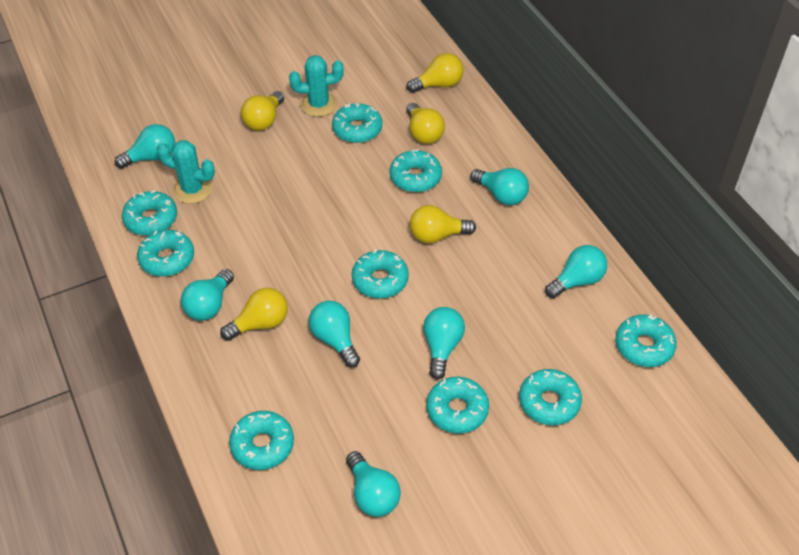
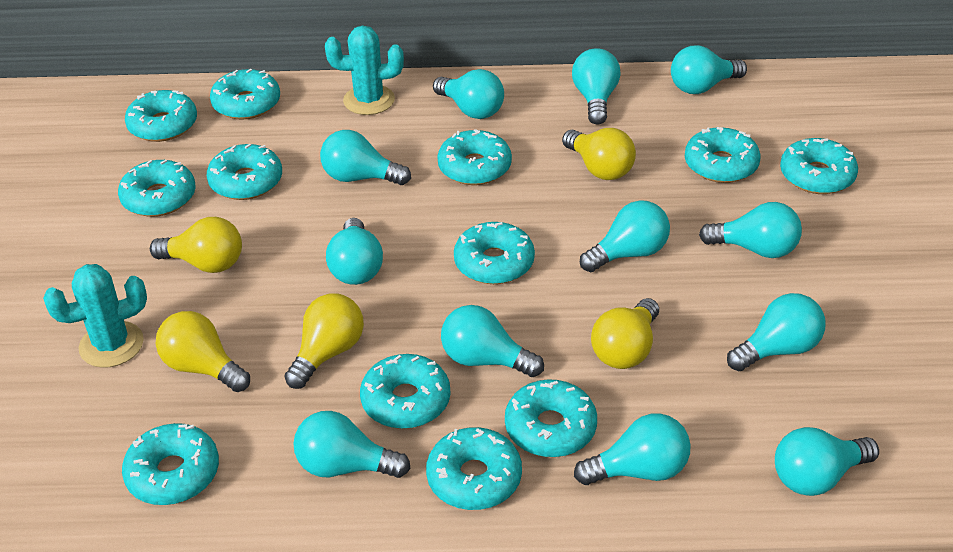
turquoise donut: 9 -> 12
turquoise light bulb: 7 -> 12

